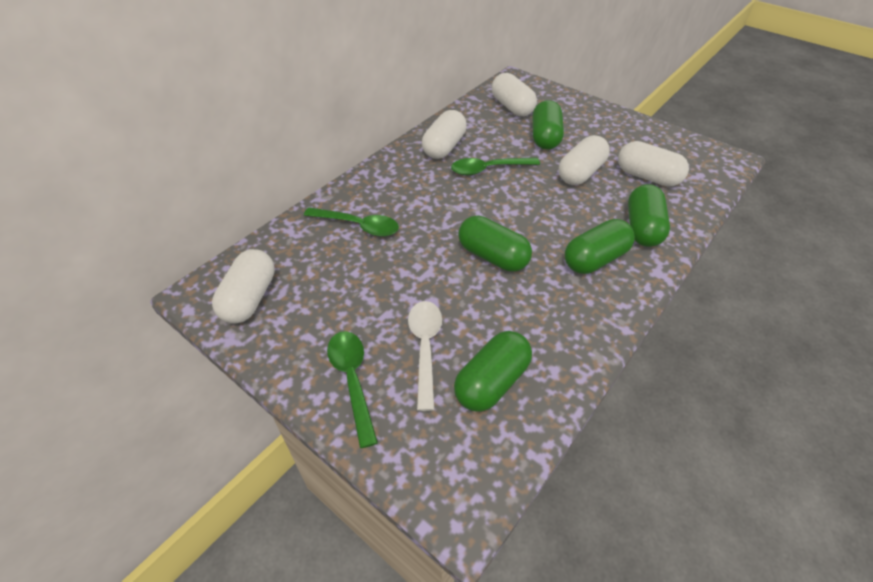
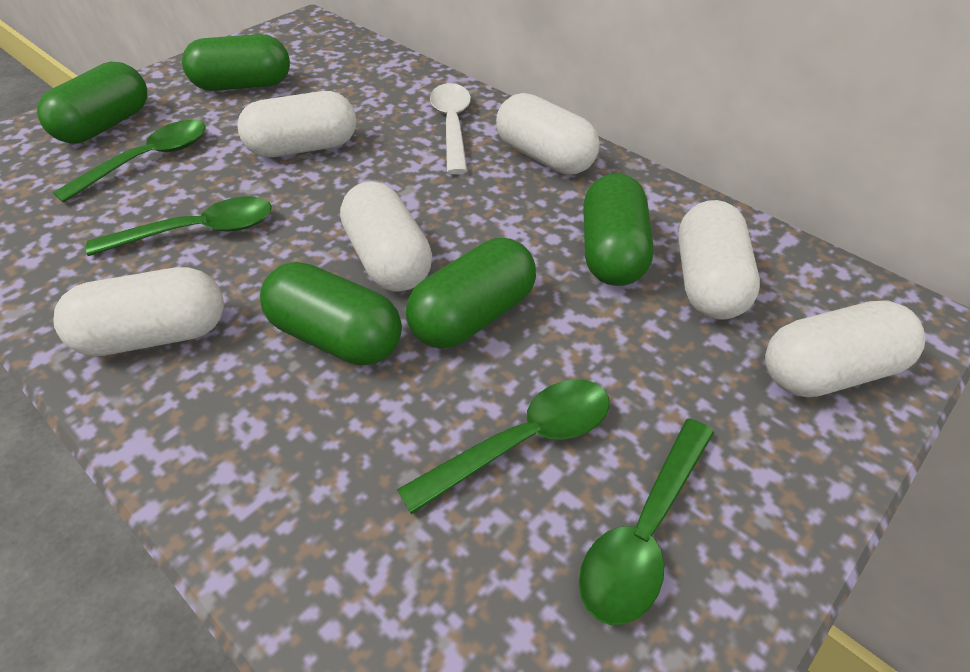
green spoon: 3 -> 4
white capsule: 5 -> 6

